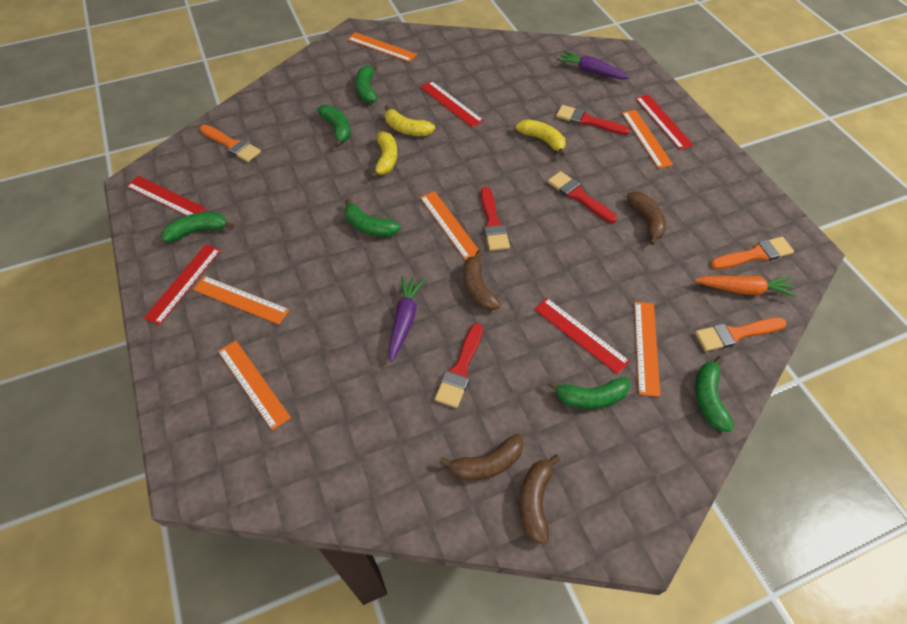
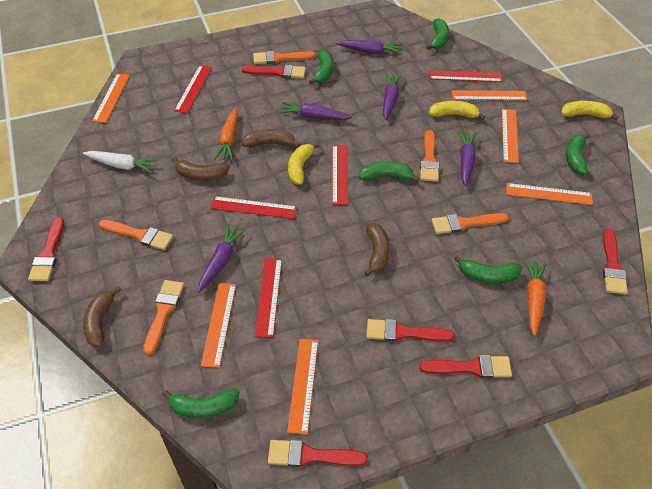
orange brush: 3 -> 5
orange carrot: 1 -> 2
purple carrot: 2 -> 5
red brush: 4 -> 6
white carrot: 0 -> 1

